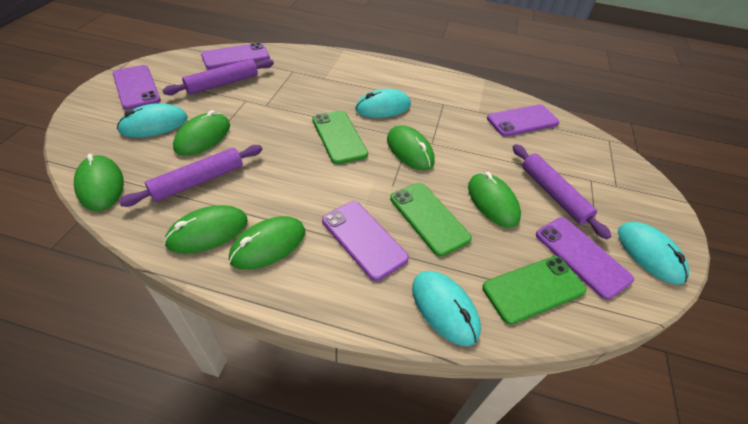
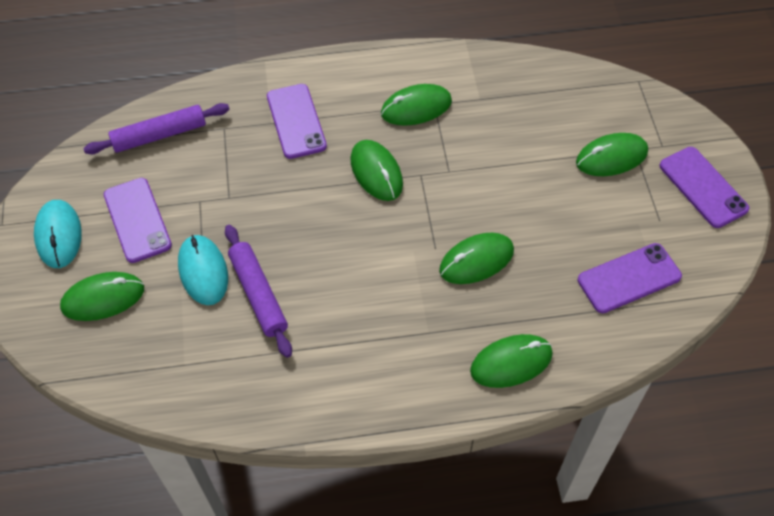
green phone: 3 -> 0
purple phone: 5 -> 4
purple rolling pin: 3 -> 2
turquoise mouse: 4 -> 2

